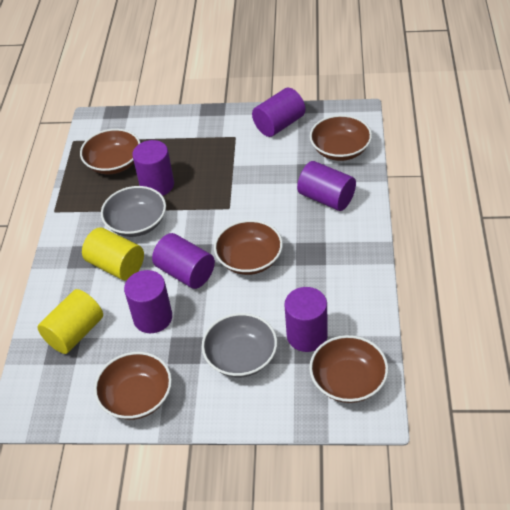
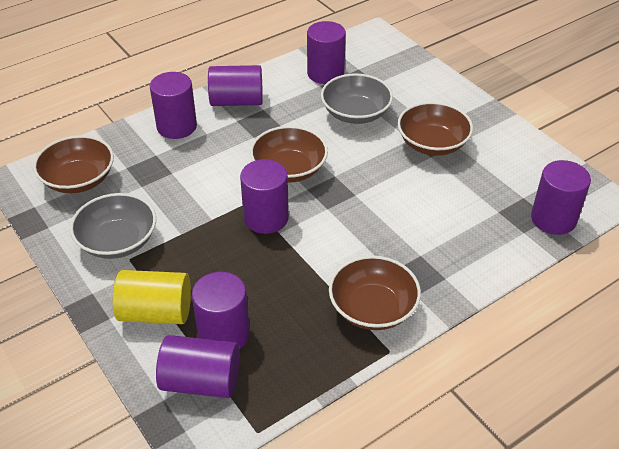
brown bowl: 5 -> 4
purple cylinder: 6 -> 7
yellow cylinder: 2 -> 1

